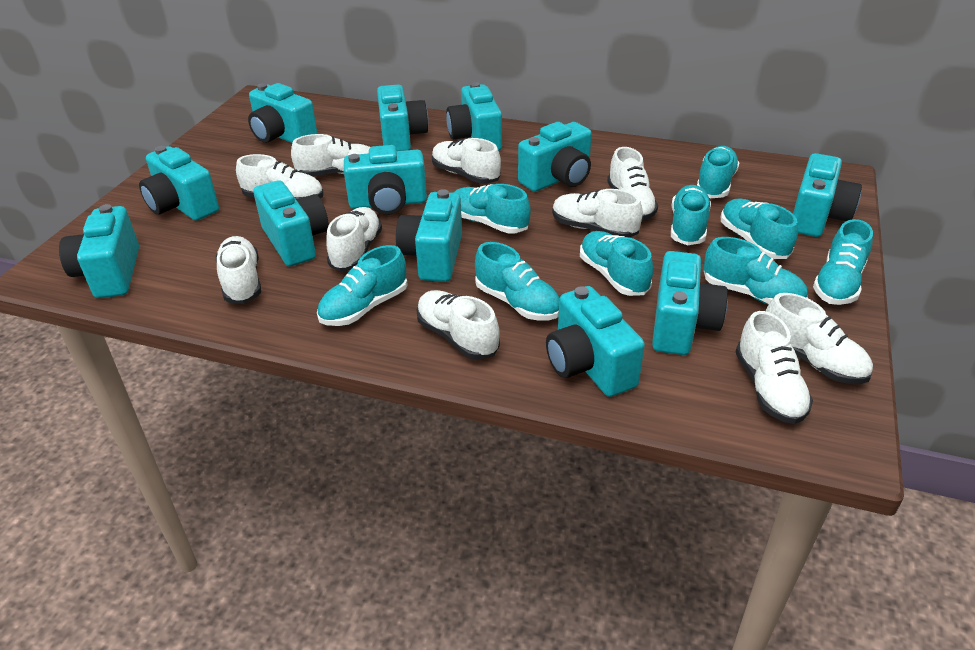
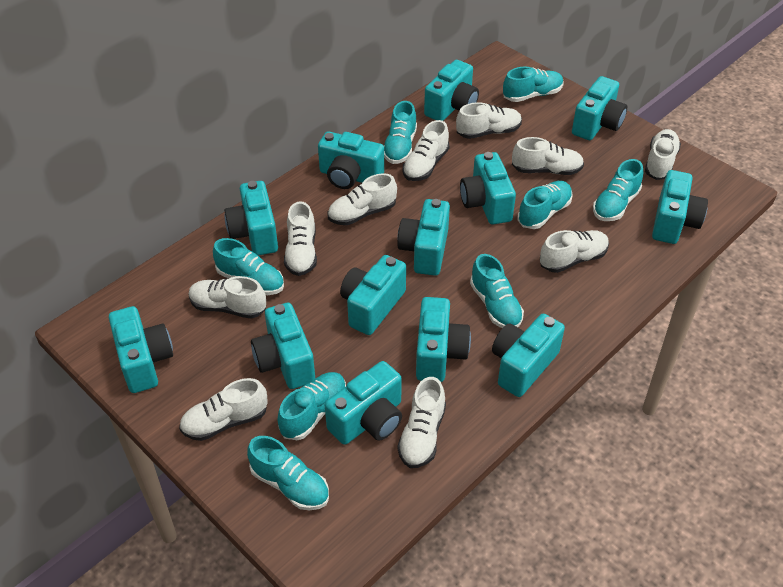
turquoise camera: 12 -> 13
turquoise shoe: 9 -> 8

